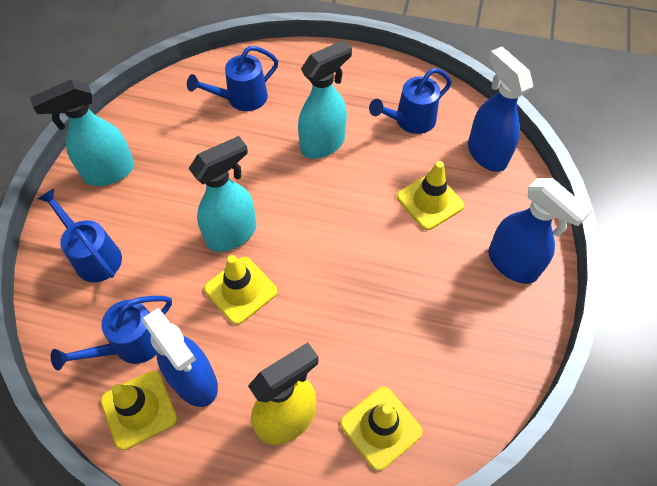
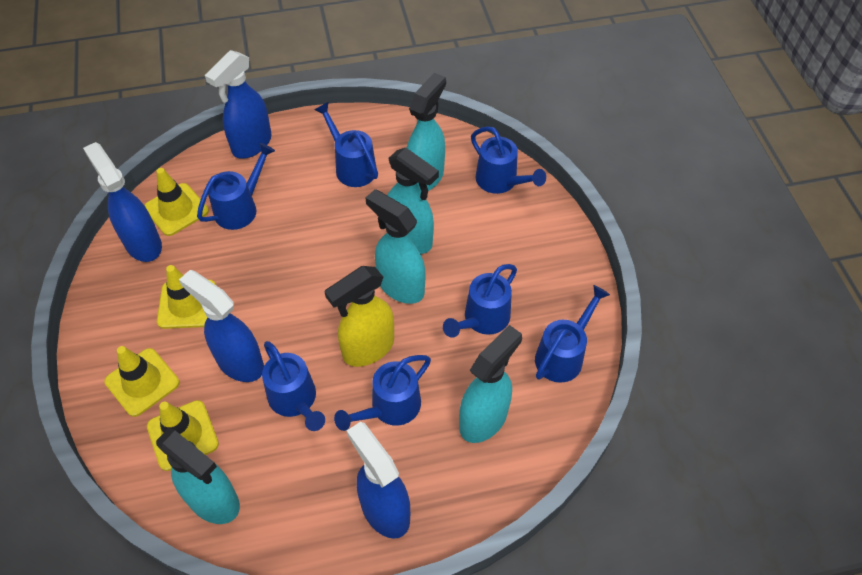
blue spray bottle: 3 -> 4
blue watering can: 4 -> 7
turquoise spray bottle: 3 -> 5

